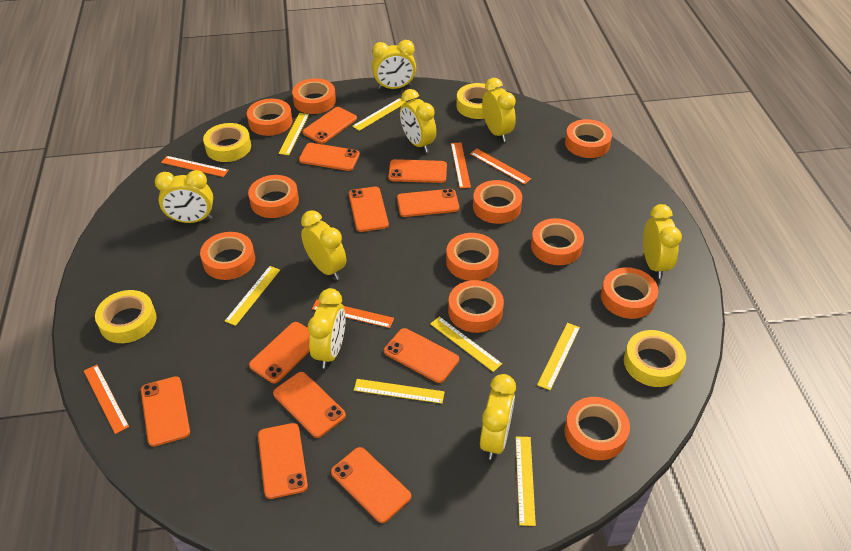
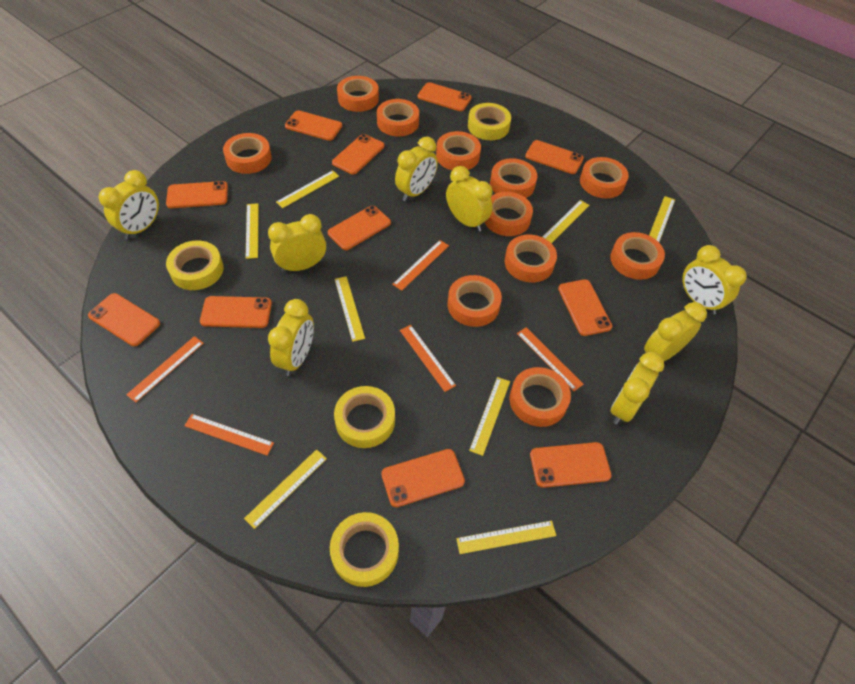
yellow ruler: 7 -> 8

